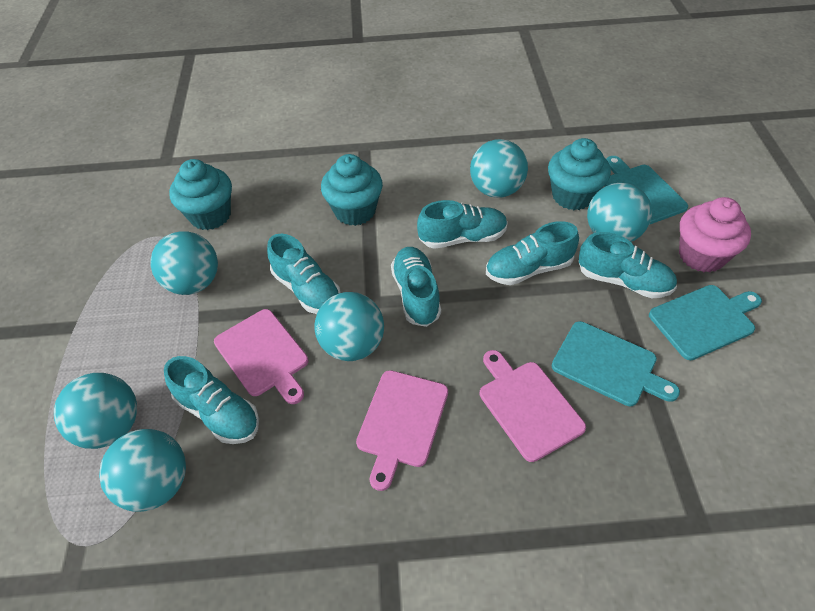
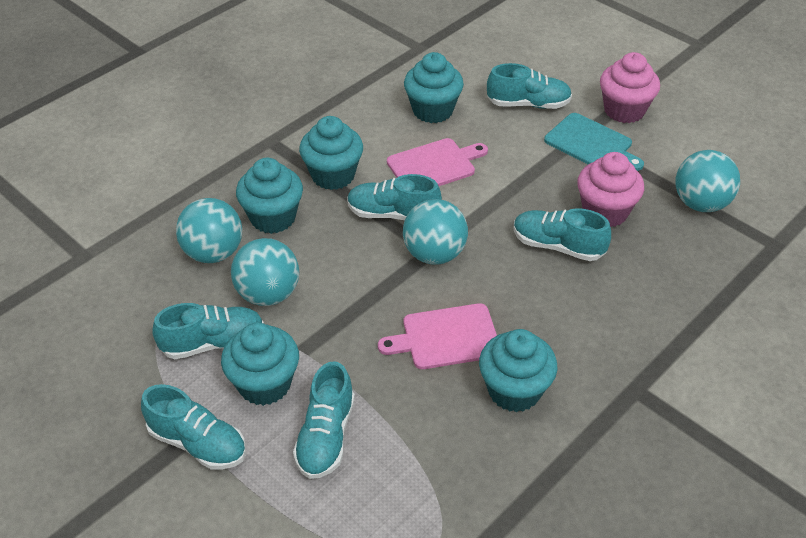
pink cupcake: 1 -> 2
pink cutting board: 3 -> 2
turquoise ball: 6 -> 4
turquoise cupcake: 3 -> 5
turquoise cutting board: 3 -> 1

